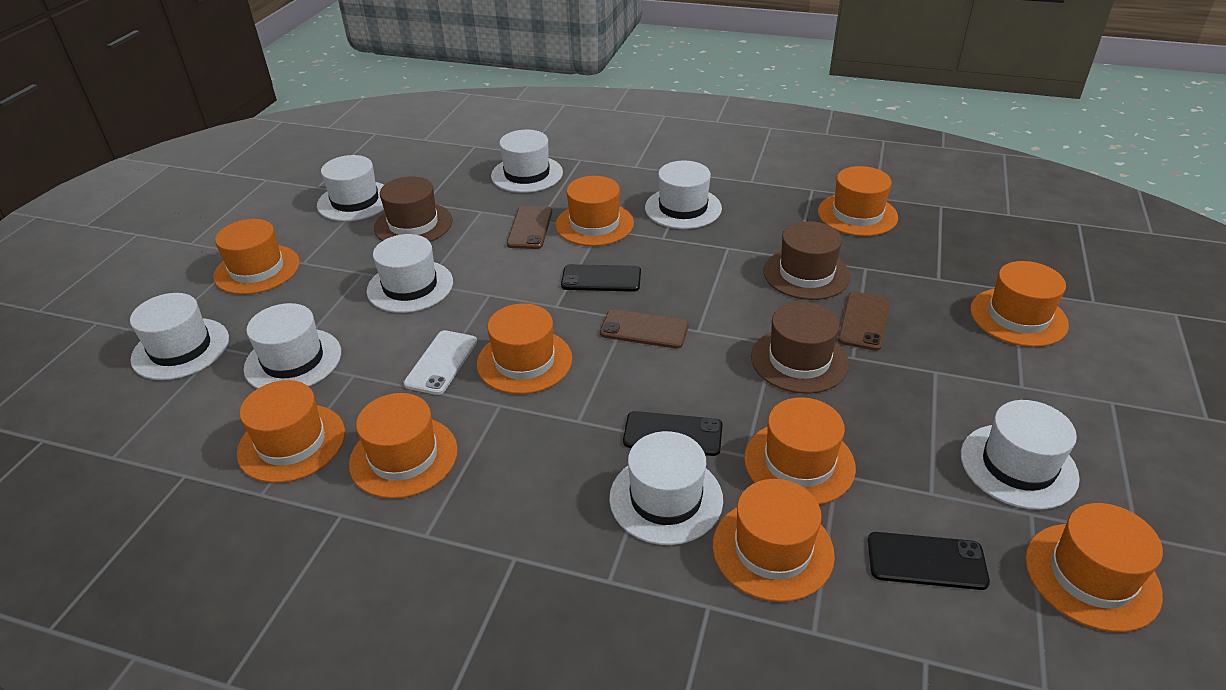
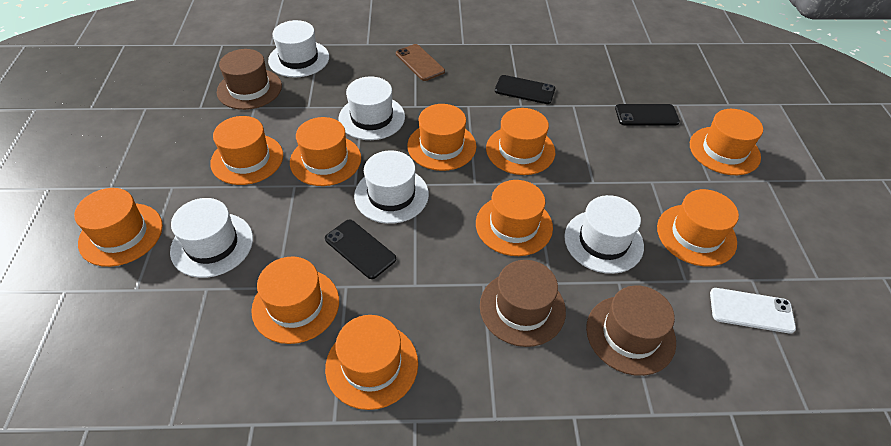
brown phone: 3 -> 1
white hat: 8 -> 5

